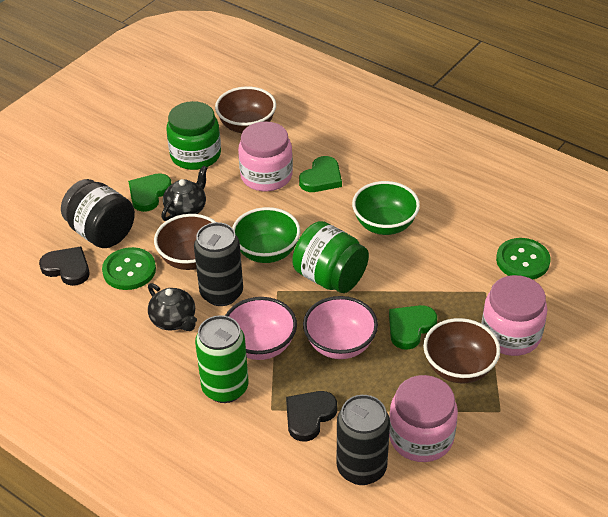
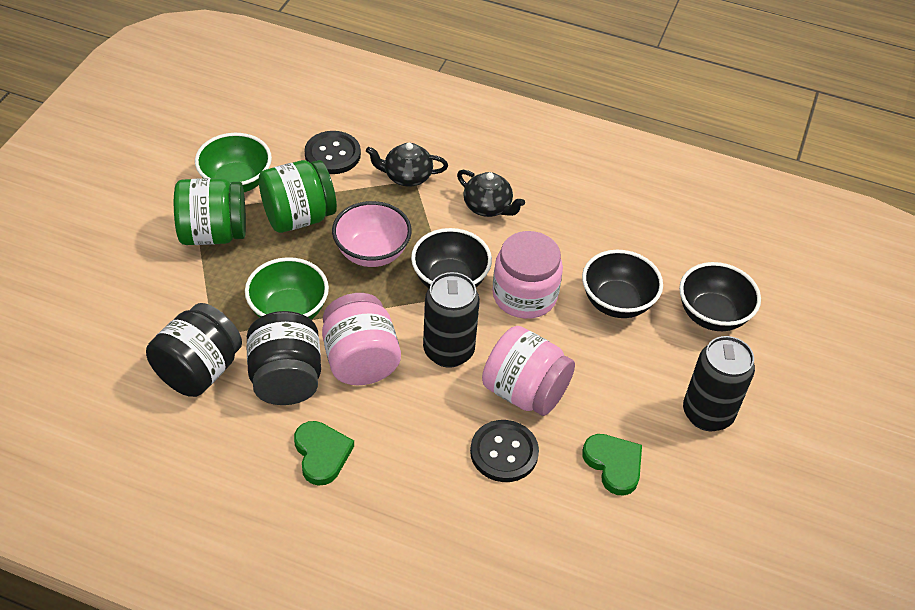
black bowl: 0 -> 3
black button: 0 -> 2
black heart: 2 -> 0
black jar: 1 -> 2
brown bowl: 3 -> 0
green button: 2 -> 0
green can: 1 -> 0
green heart: 3 -> 2
pink bowl: 2 -> 1

